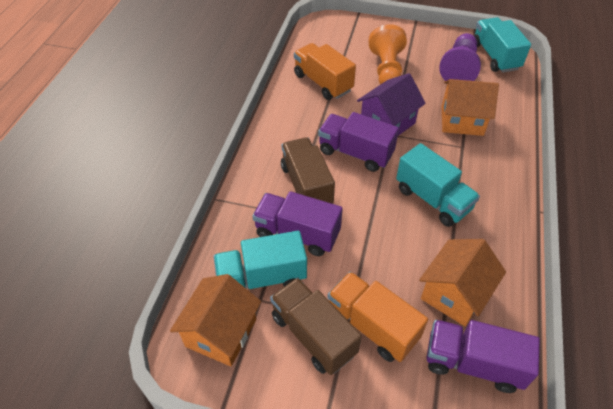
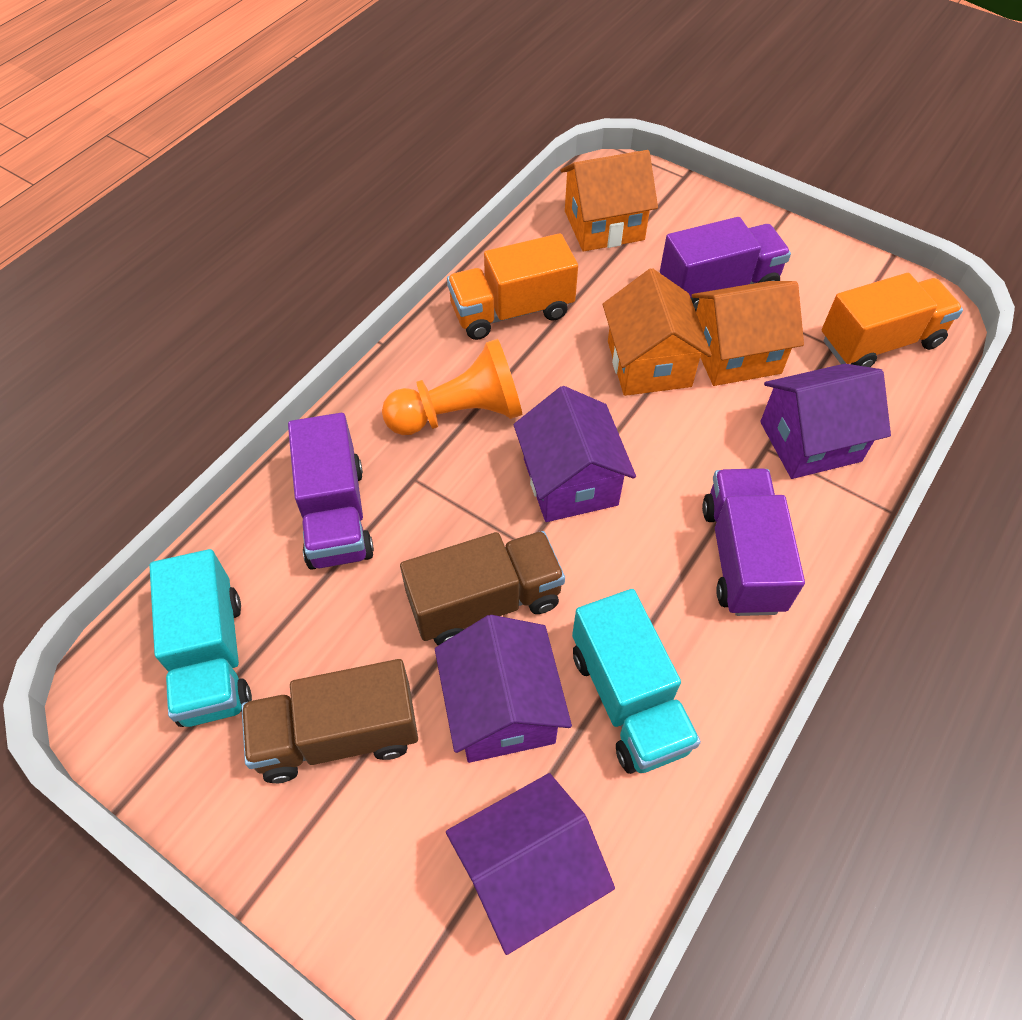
purple house: 1 -> 4
purple pawn: 1 -> 0
turquoise truck: 3 -> 2

